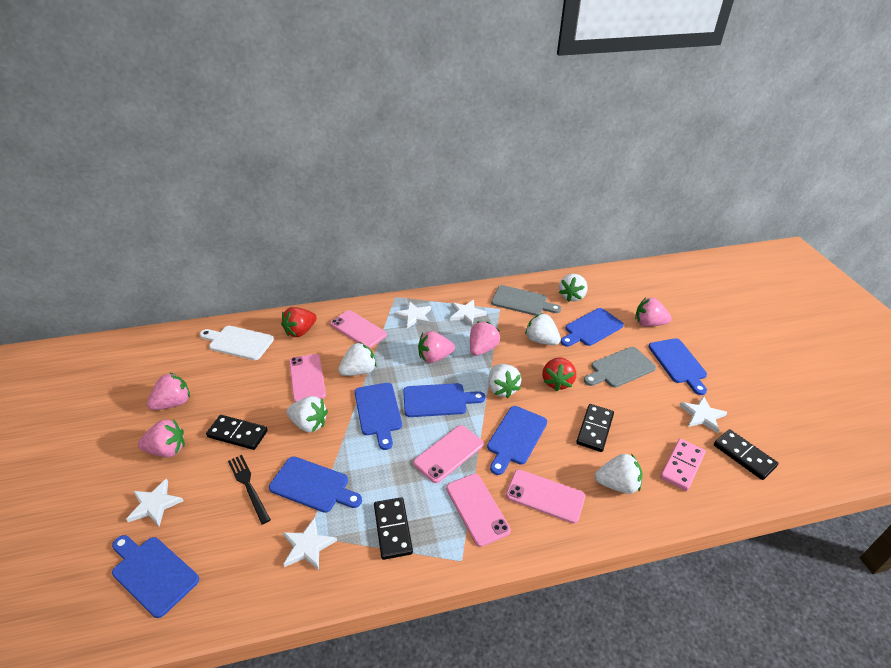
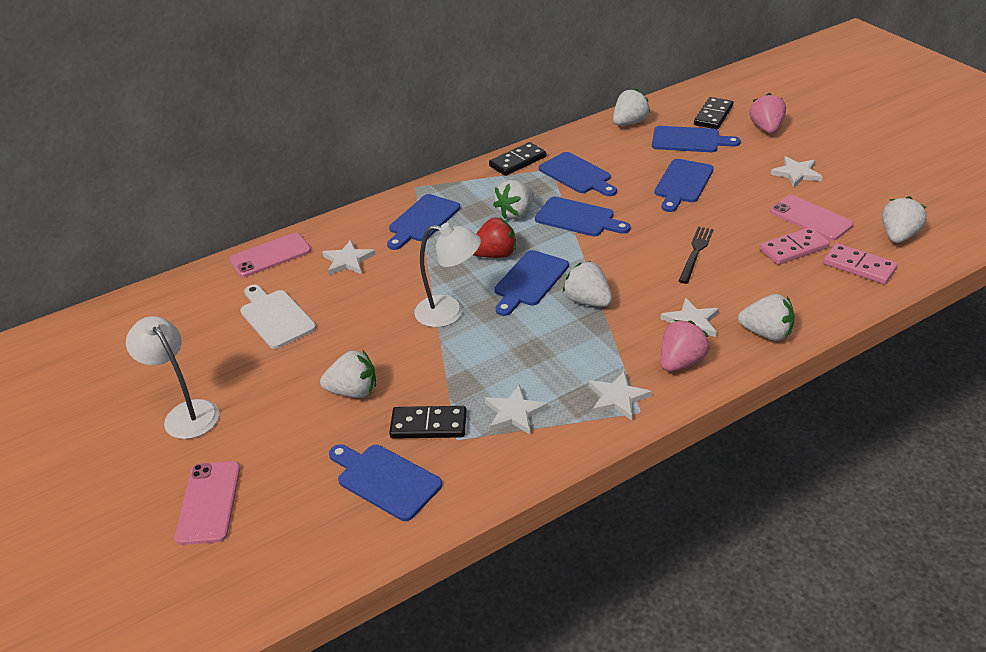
black domino: 4 -> 3
grey cutting board: 2 -> 0
pink domino: 1 -> 2
pink phone: 5 -> 3
pink strawberry: 5 -> 2
red strawberry: 2 -> 1
white lamp: 0 -> 2

